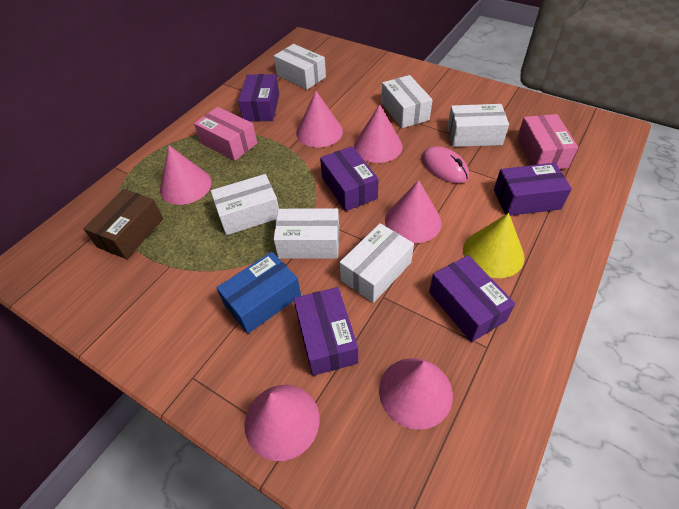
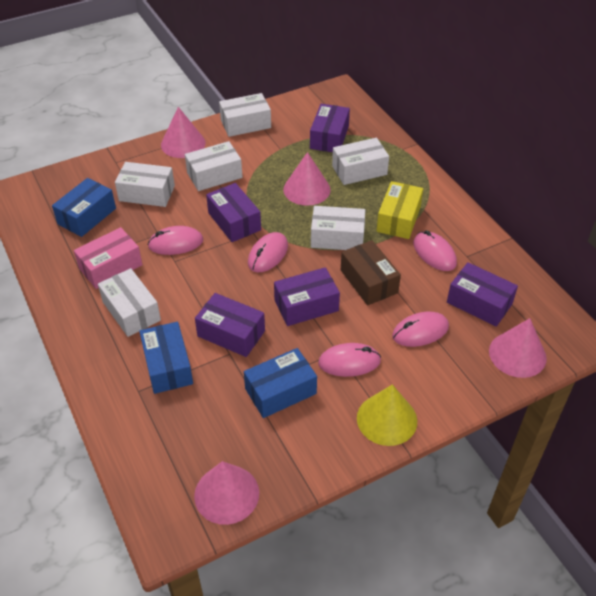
blue box: 1 -> 3
pink box: 2 -> 1
pink cone: 6 -> 4
pink mouse: 1 -> 5
yellow box: 0 -> 1

